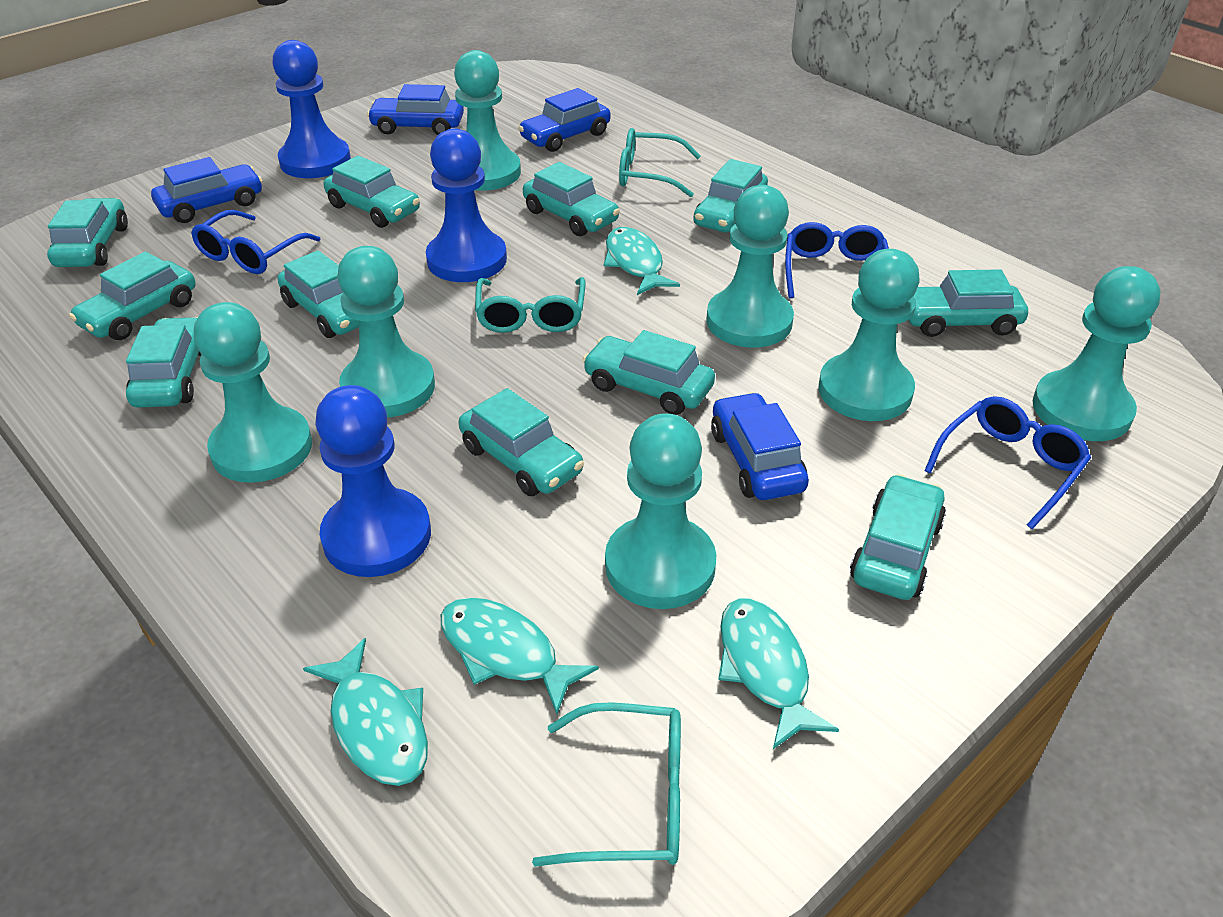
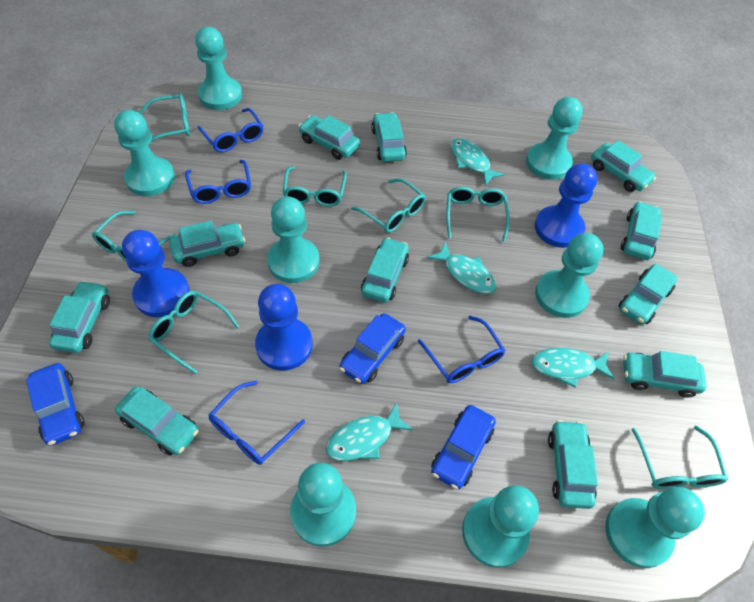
blue car: 4 -> 3
blue glasses: 3 -> 4
turquoise glasses: 3 -> 7
turquoise pawn: 7 -> 8

